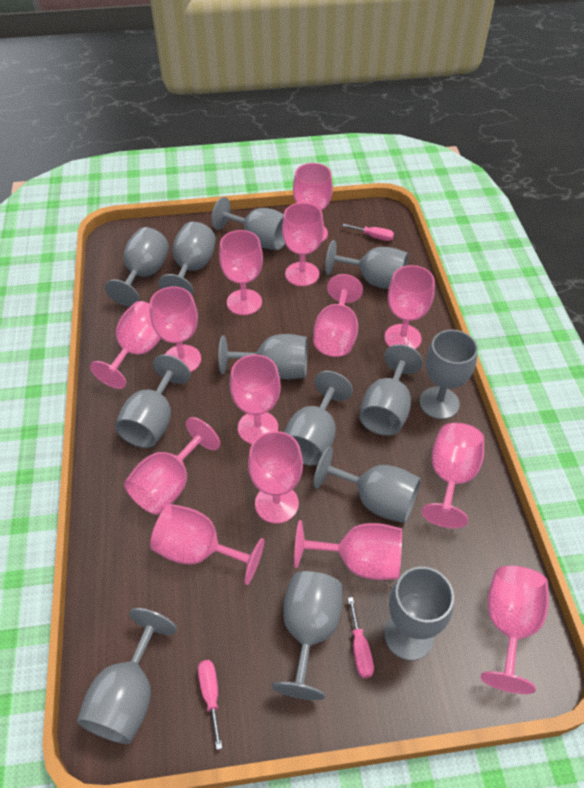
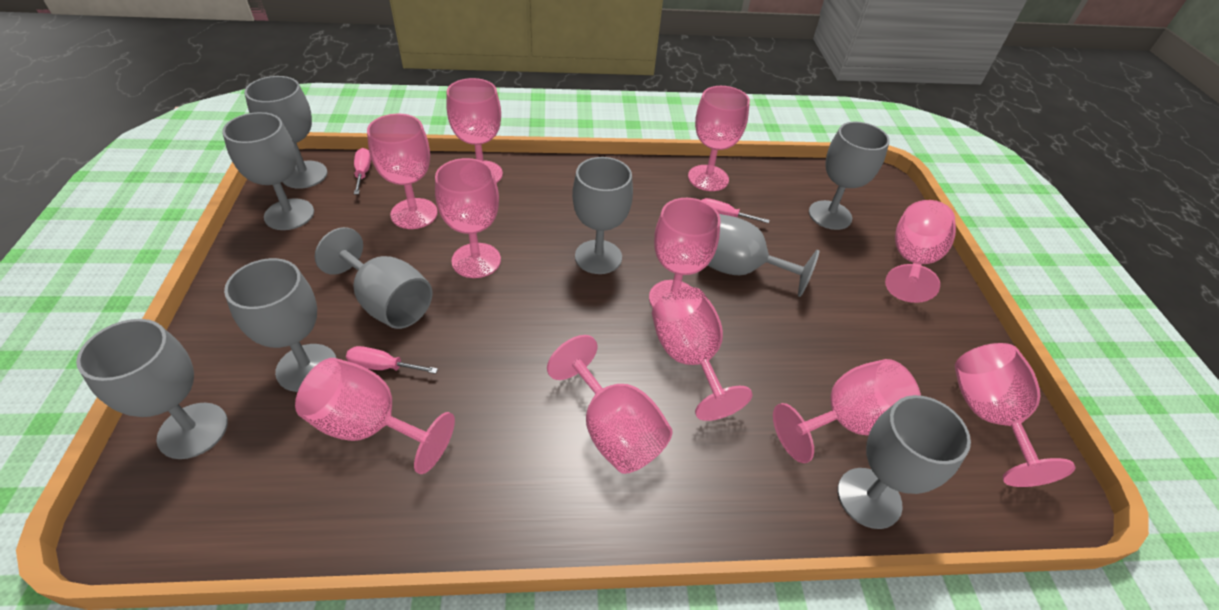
grey goblet: 13 -> 9
pink goblet: 14 -> 11

